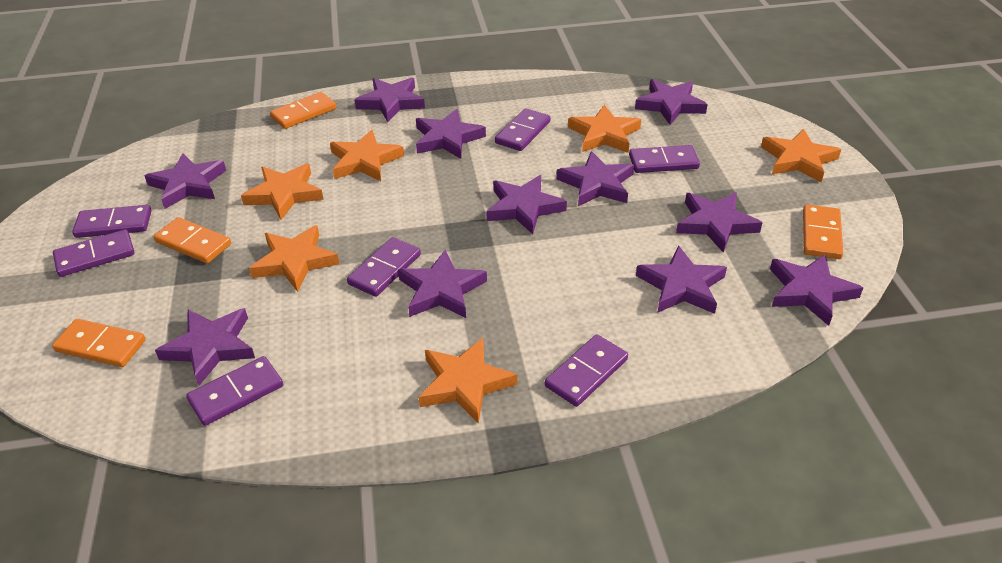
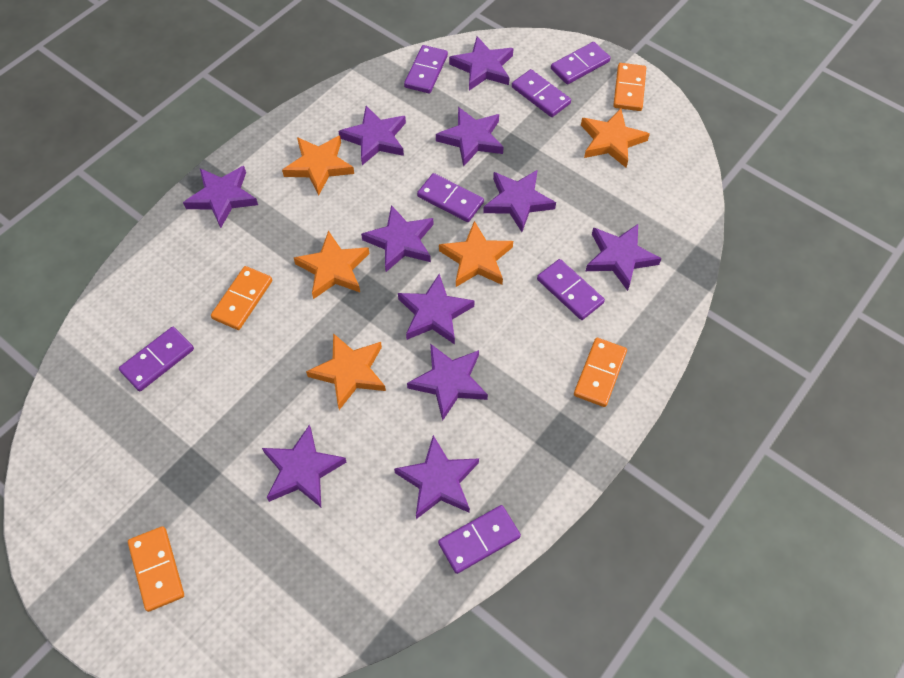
orange star: 6 -> 5

